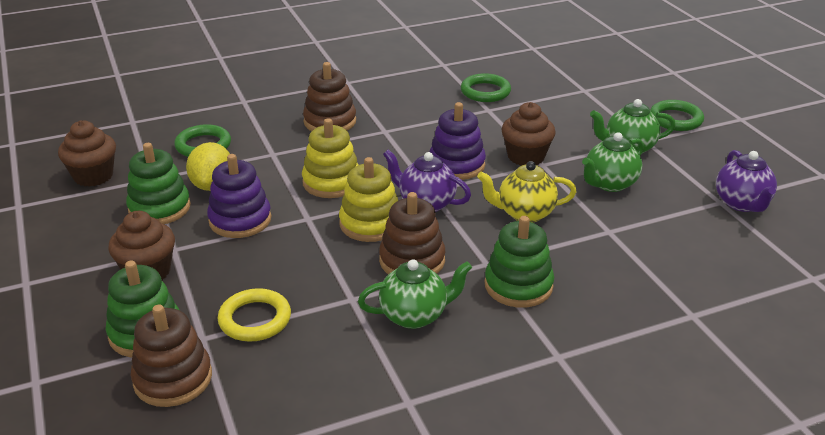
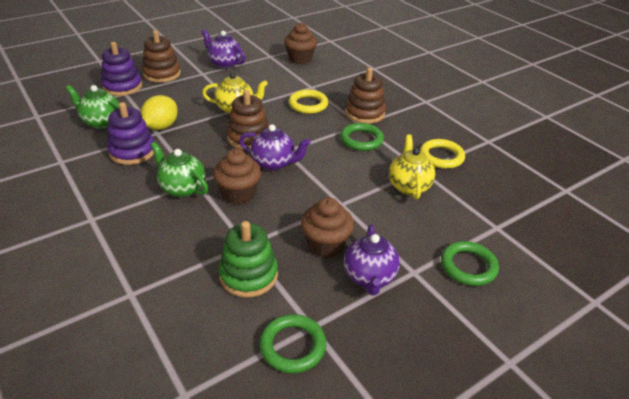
green stacking toy: 3 -> 1
green teapot: 3 -> 2
purple teapot: 2 -> 3
yellow ring: 1 -> 2
yellow stacking toy: 2 -> 0
yellow teapot: 1 -> 2

